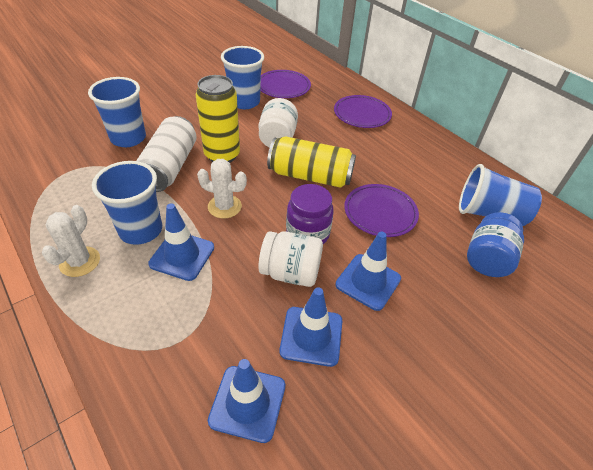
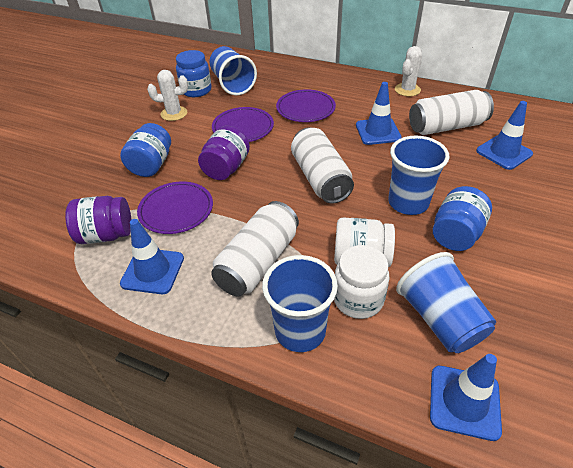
blue jar: 1 -> 3
purple jar: 1 -> 2
white can: 1 -> 3
yellow can: 2 -> 0

